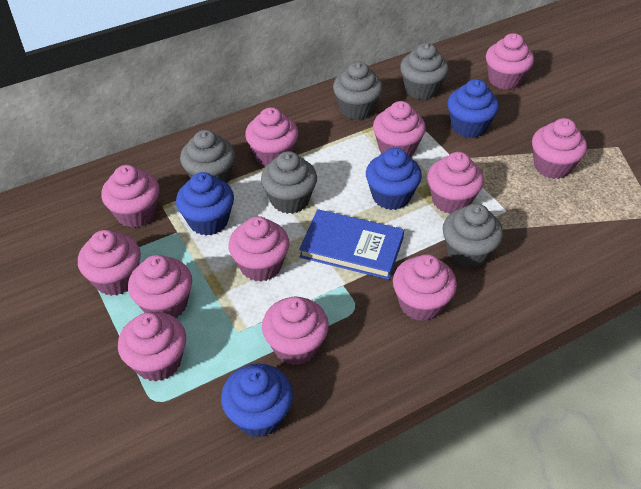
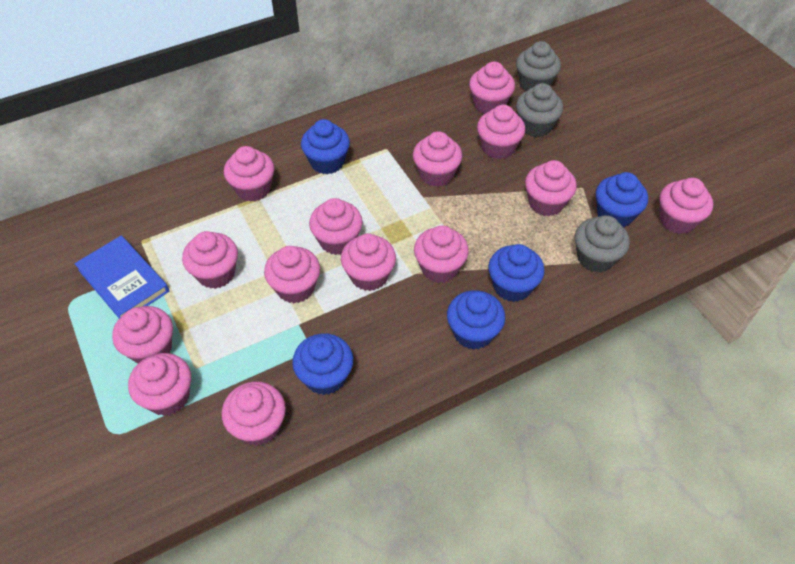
blue cupcake: 4 -> 5
grey cupcake: 5 -> 3
pink cupcake: 12 -> 14

